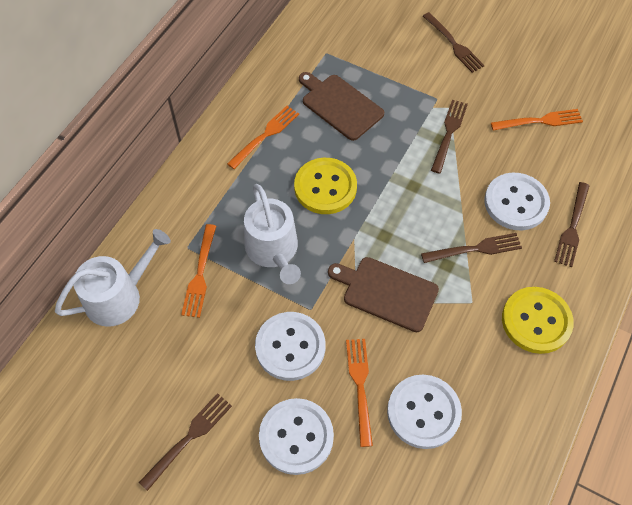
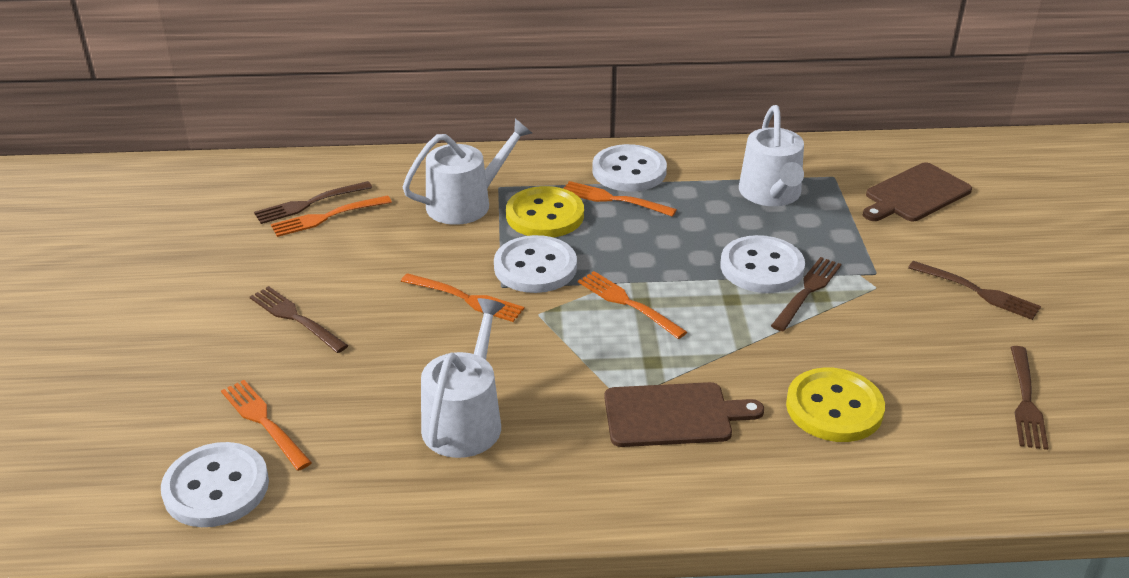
orange fork: 4 -> 5
white watering can: 2 -> 3

